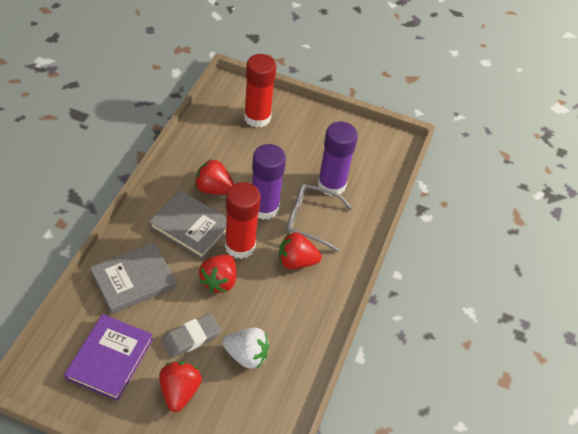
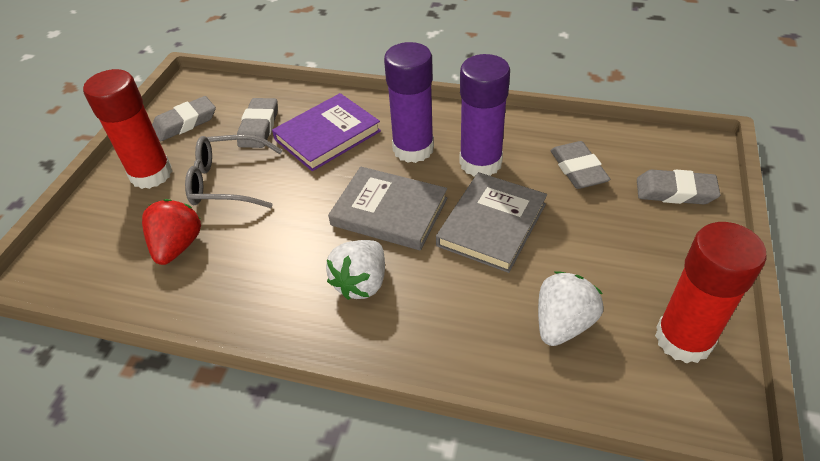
grey eraser: 1 -> 4
red strawberry: 4 -> 1
white strawberry: 1 -> 2

